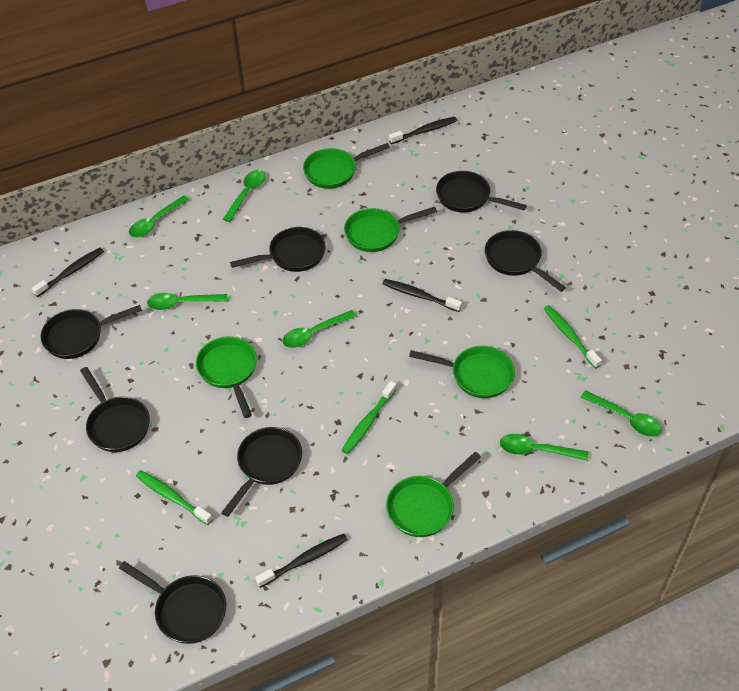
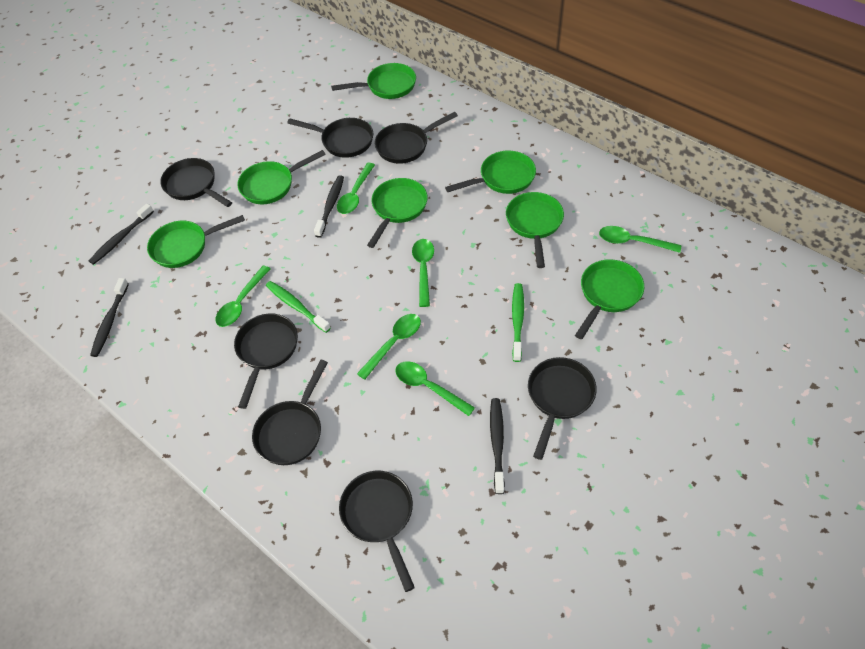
green pan: 5 -> 7
green toothbrush: 3 -> 2

